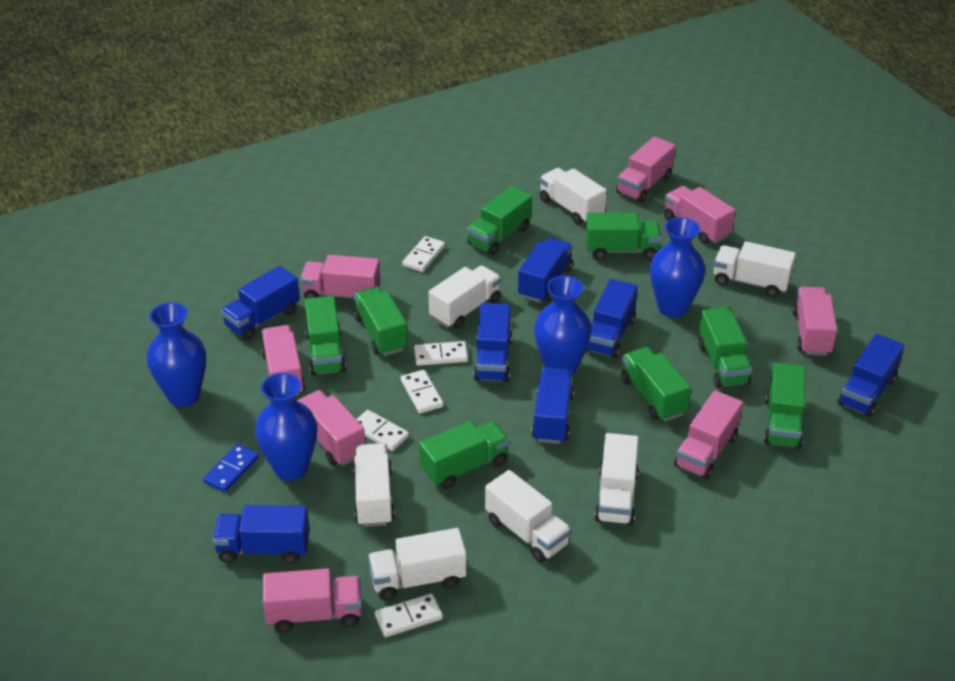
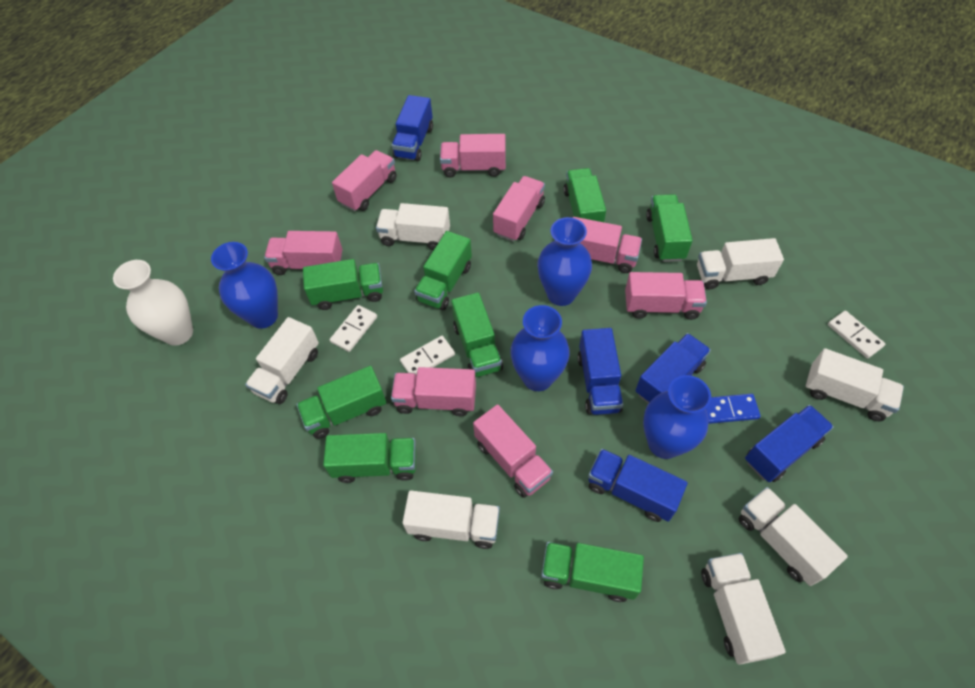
blue truck: 7 -> 5
white domino: 5 -> 3
white vase: 0 -> 1

